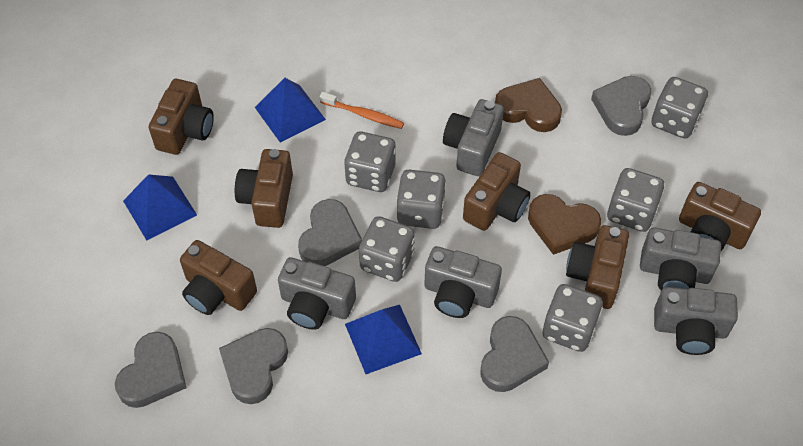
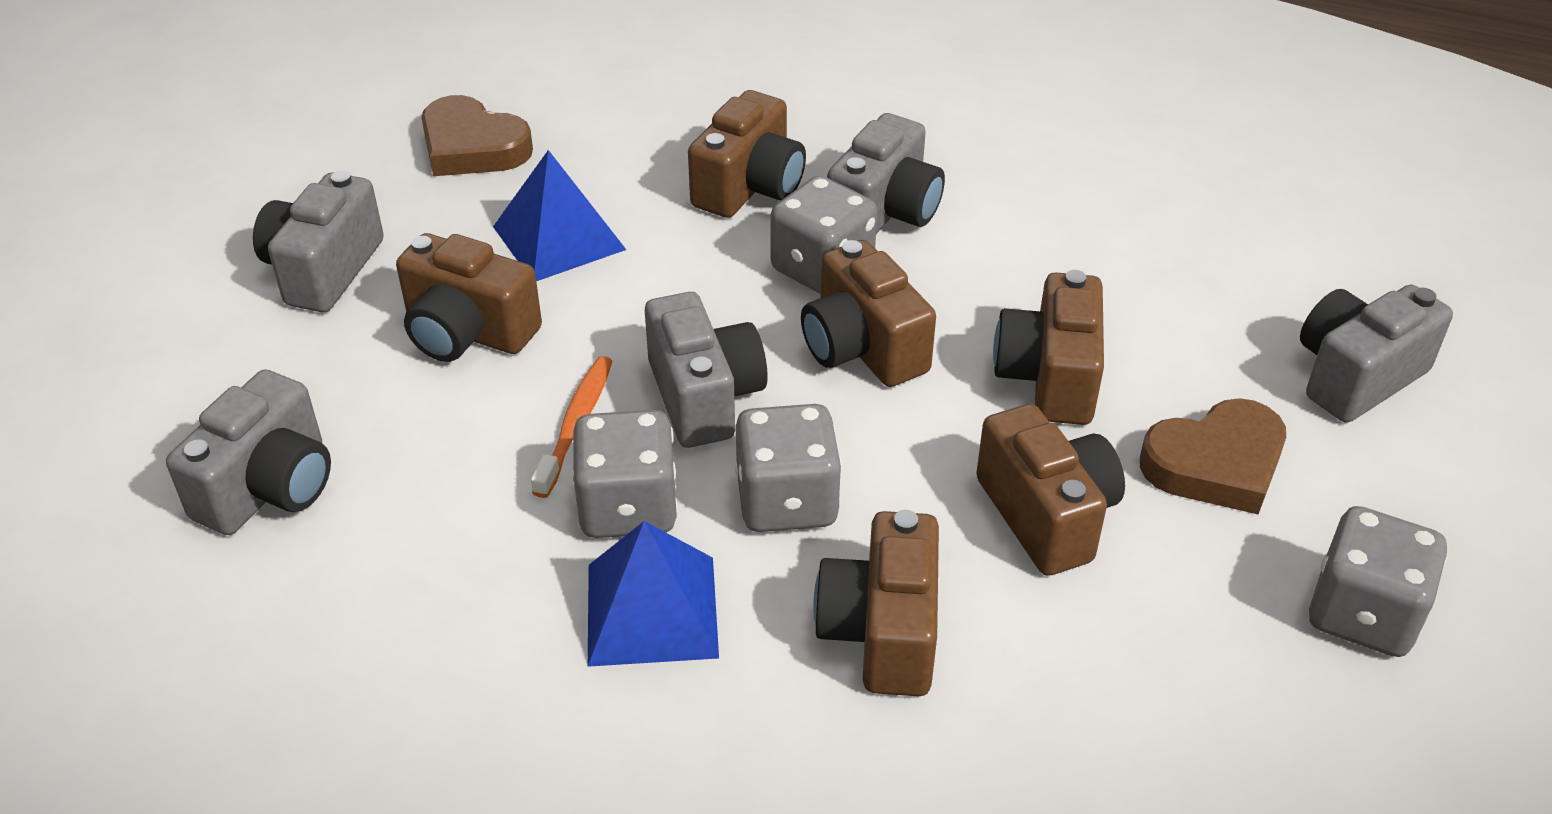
blue pyramid: 3 -> 2
grey dice: 6 -> 4
grey heart: 5 -> 0

